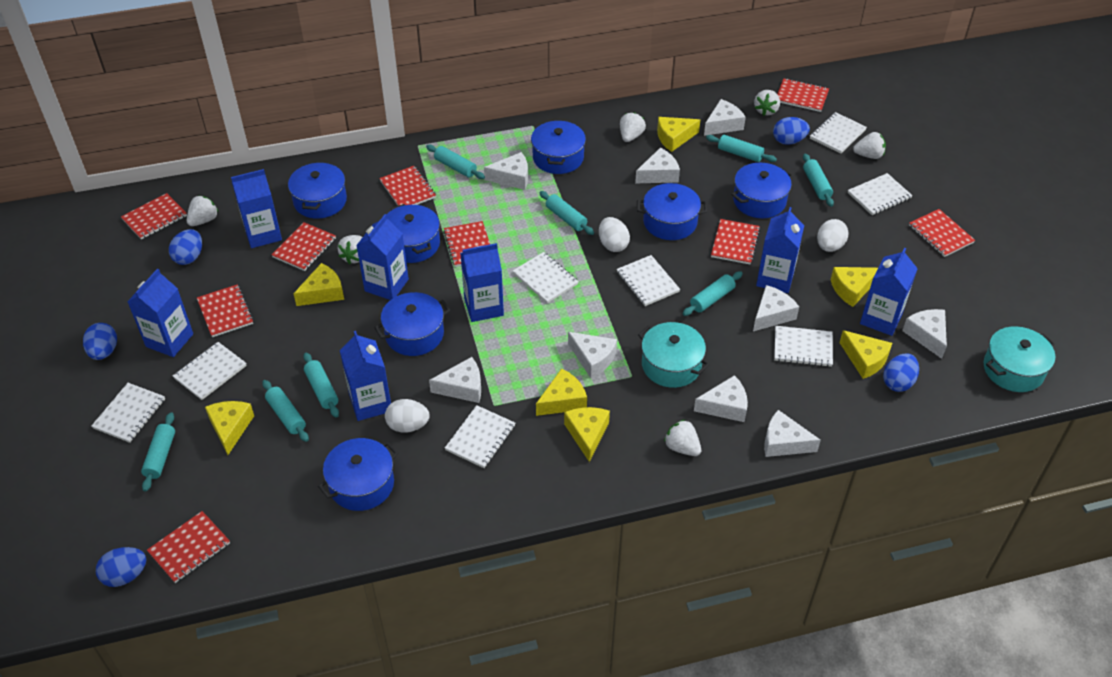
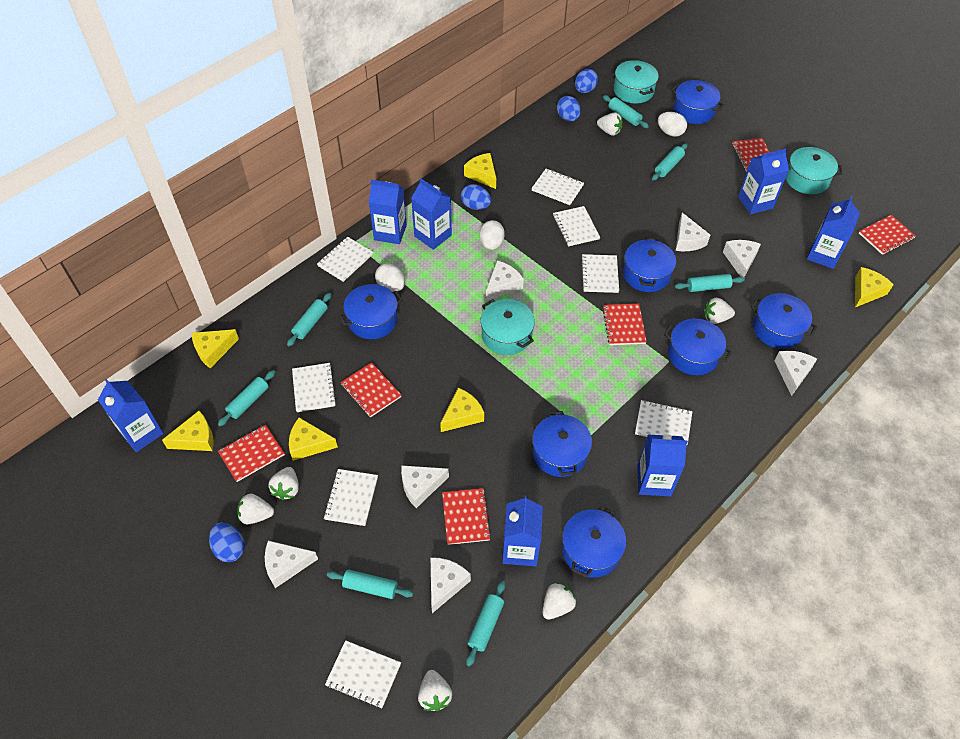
blue egg: 5 -> 4
red notebook: 9 -> 6
turquoise pot: 2 -> 3
turquoise rolling pin: 8 -> 7
white cheese: 9 -> 7
yellow cheese: 7 -> 6

